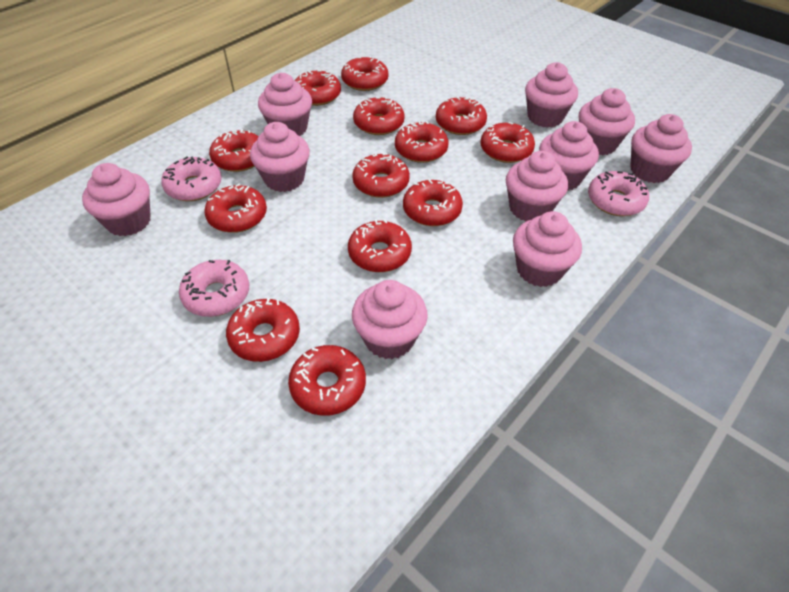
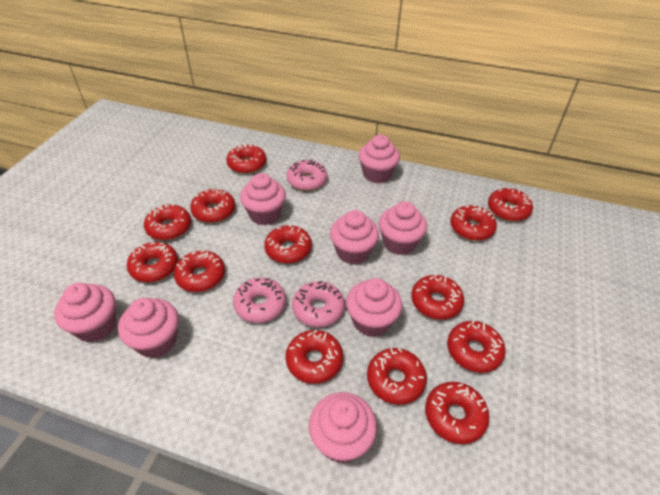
pink cupcake: 10 -> 8

